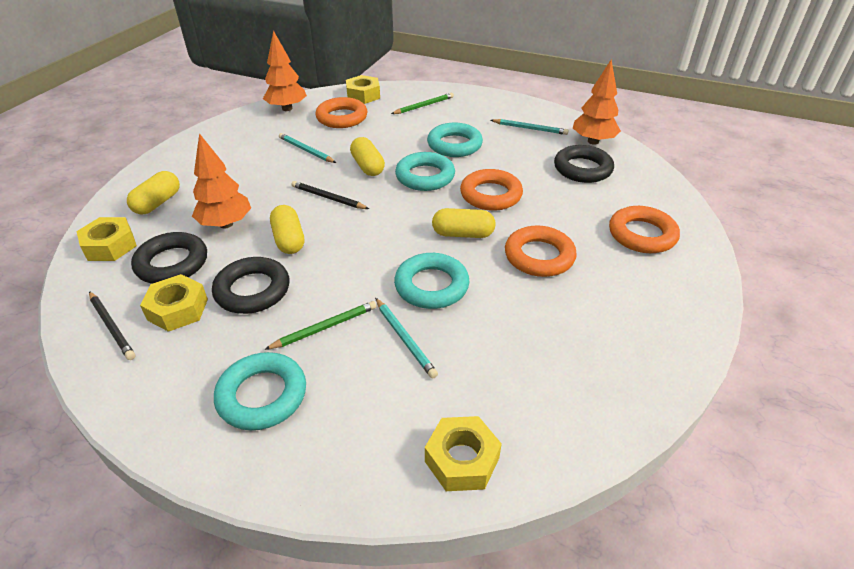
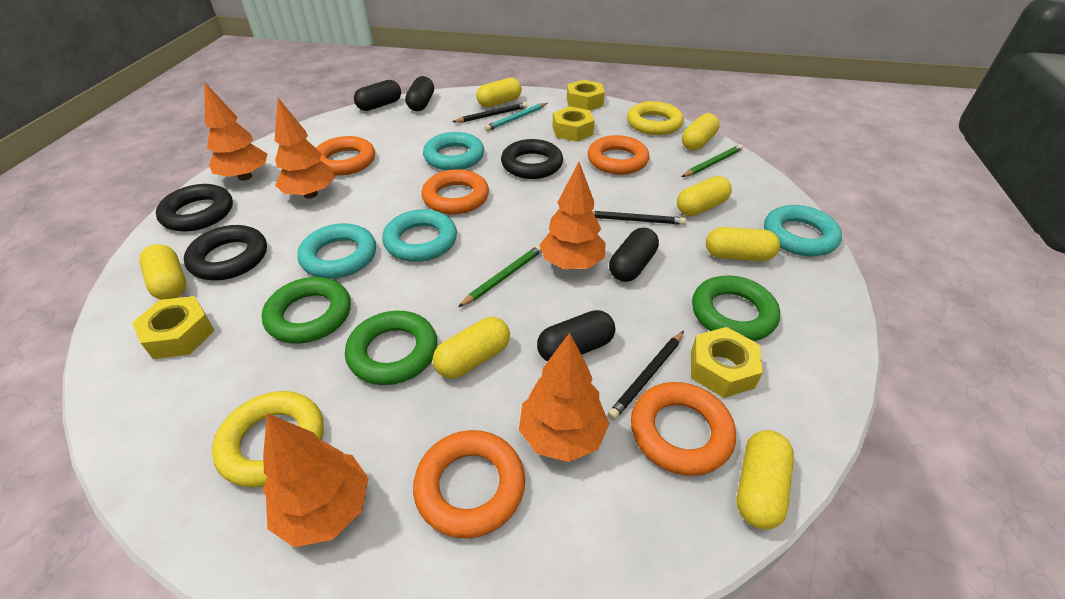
black capsule: 0 -> 4
black pencil: 2 -> 3
green ring: 0 -> 3
orange ring: 4 -> 5
orange tree: 3 -> 5
turquoise pencil: 3 -> 1
yellow capsule: 4 -> 7
yellow ring: 0 -> 2

